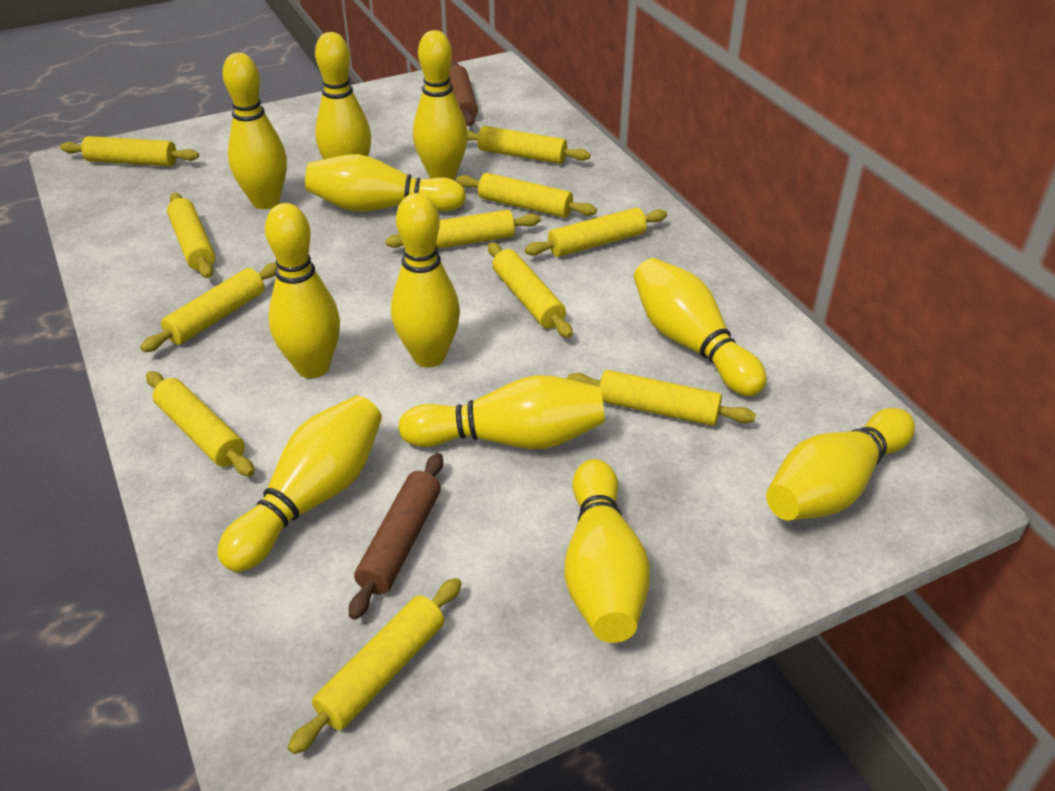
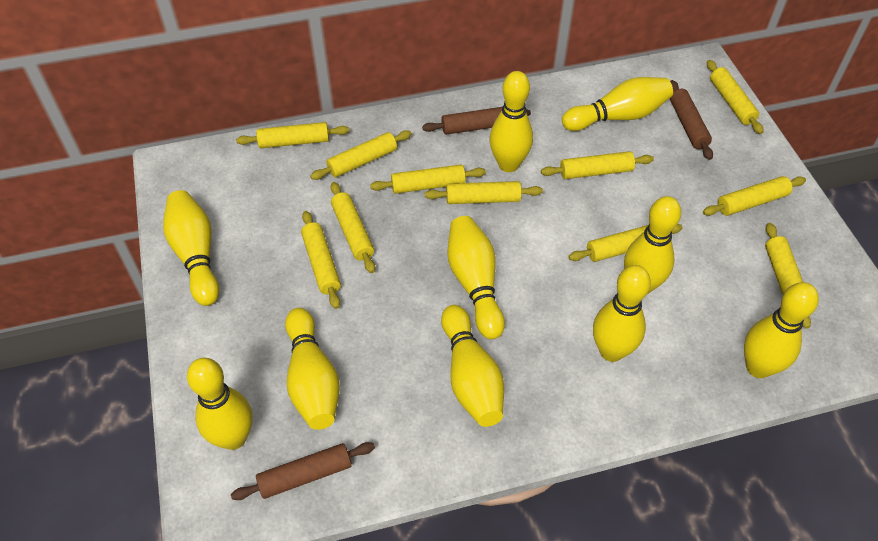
brown rolling pin: 2 -> 3
yellow bowling pin: 11 -> 10

